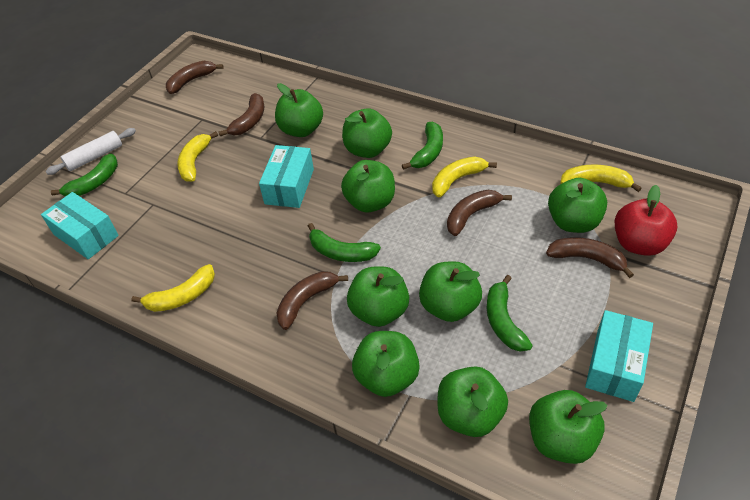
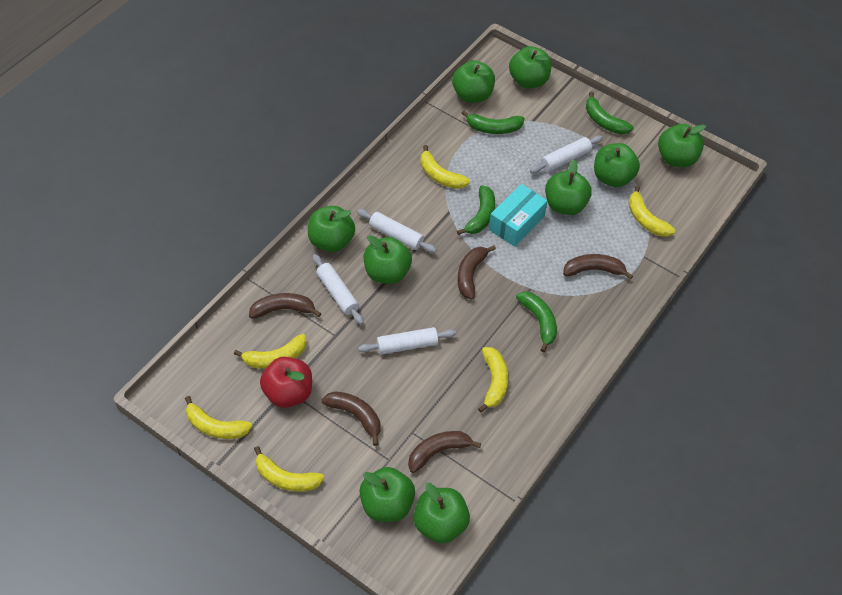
turquoise box: 3 -> 1
white rolling pin: 1 -> 4
yellow banana: 4 -> 6

